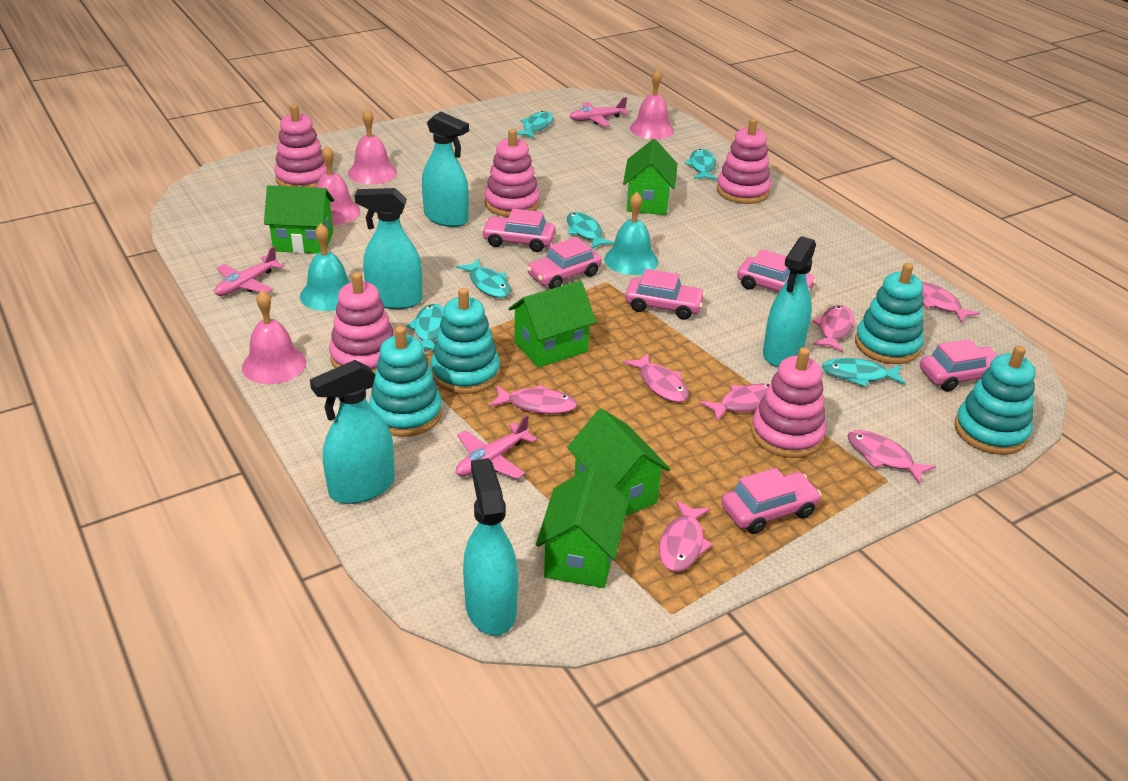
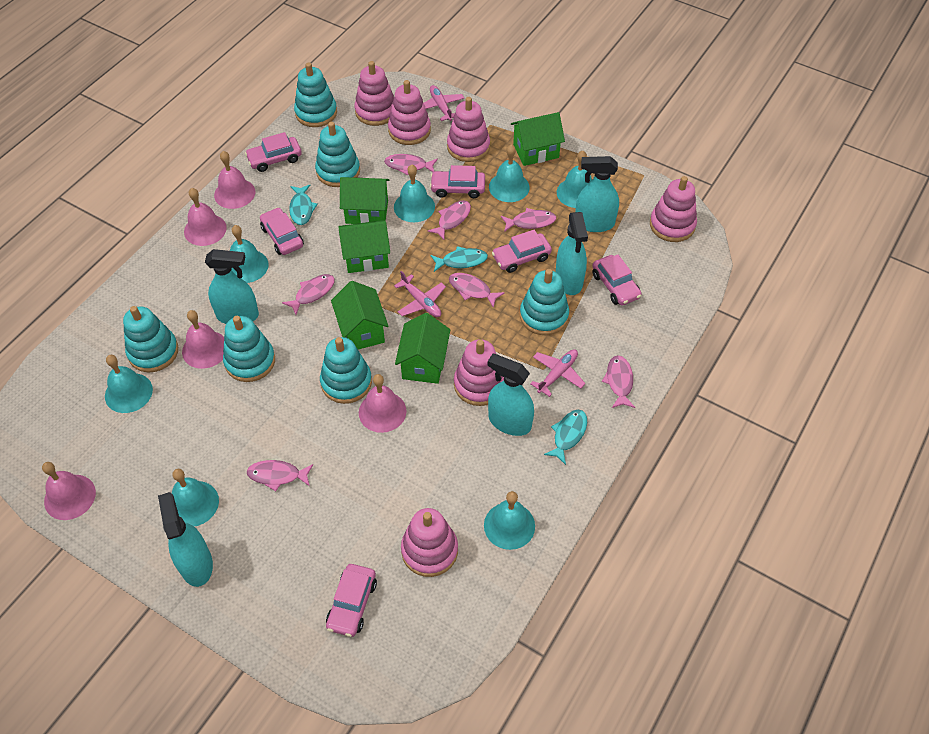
pink bell: 4 -> 5
pink stacking toy: 5 -> 6
turquoise bell: 2 -> 7
turquoise fish: 6 -> 3
turquoise stacking toy: 4 -> 6

